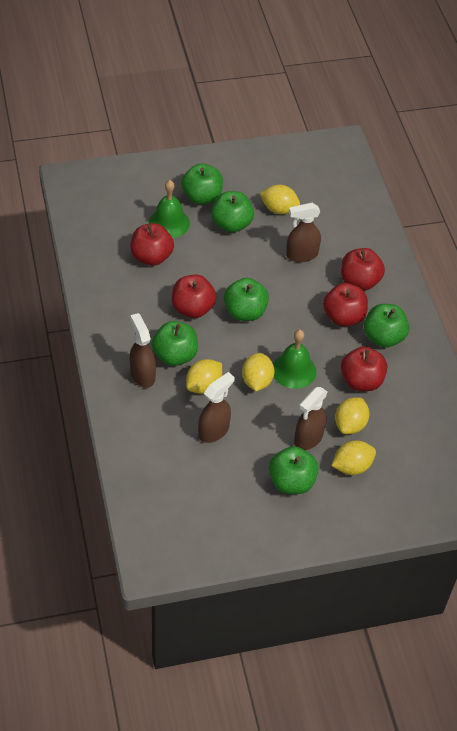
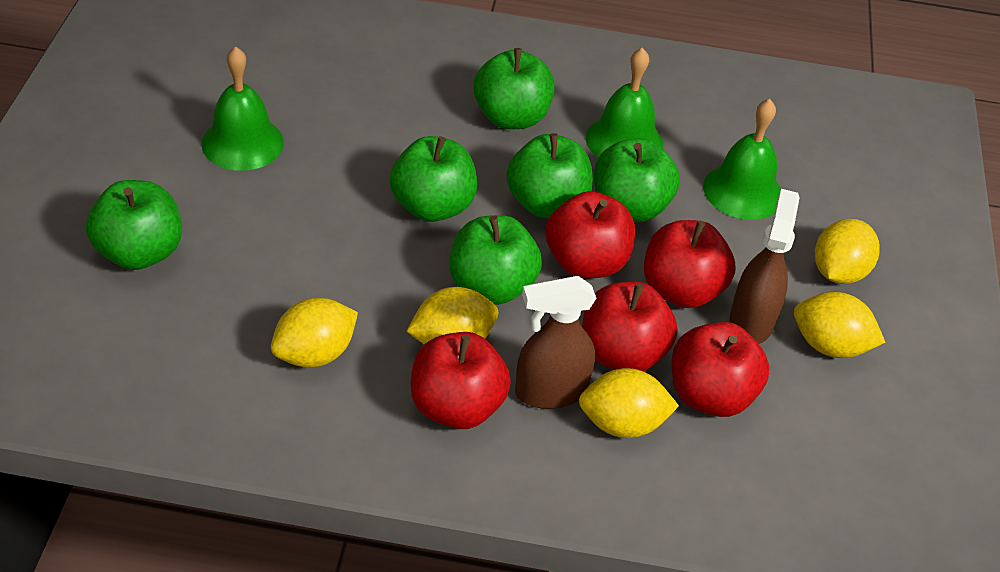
brown spray bottle: 4 -> 2
green bell: 2 -> 3

